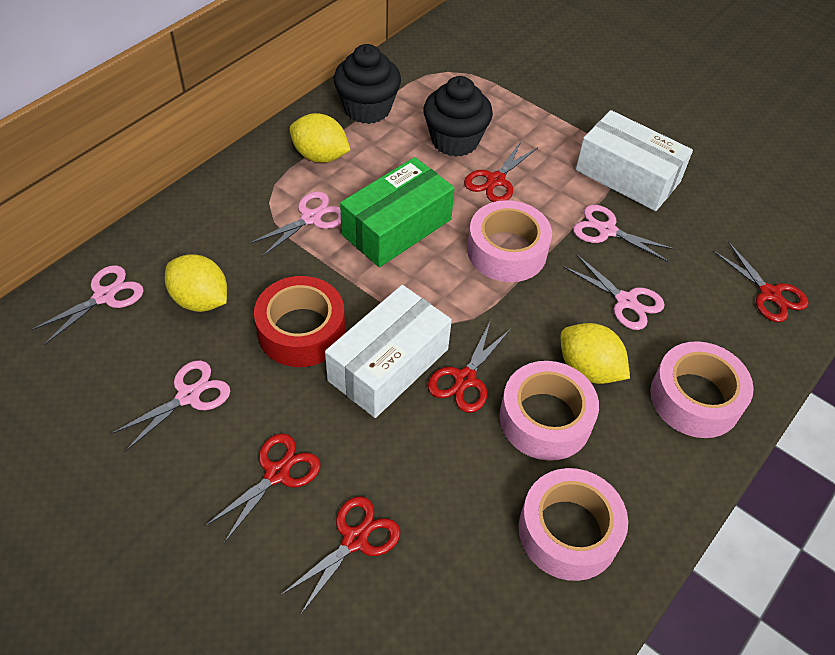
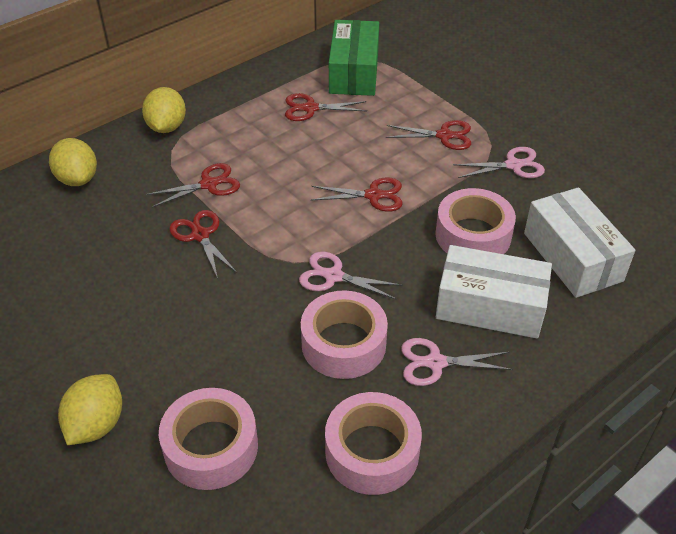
black cupcake: 2 -> 0
pink scissors: 5 -> 3
red tape: 1 -> 0

